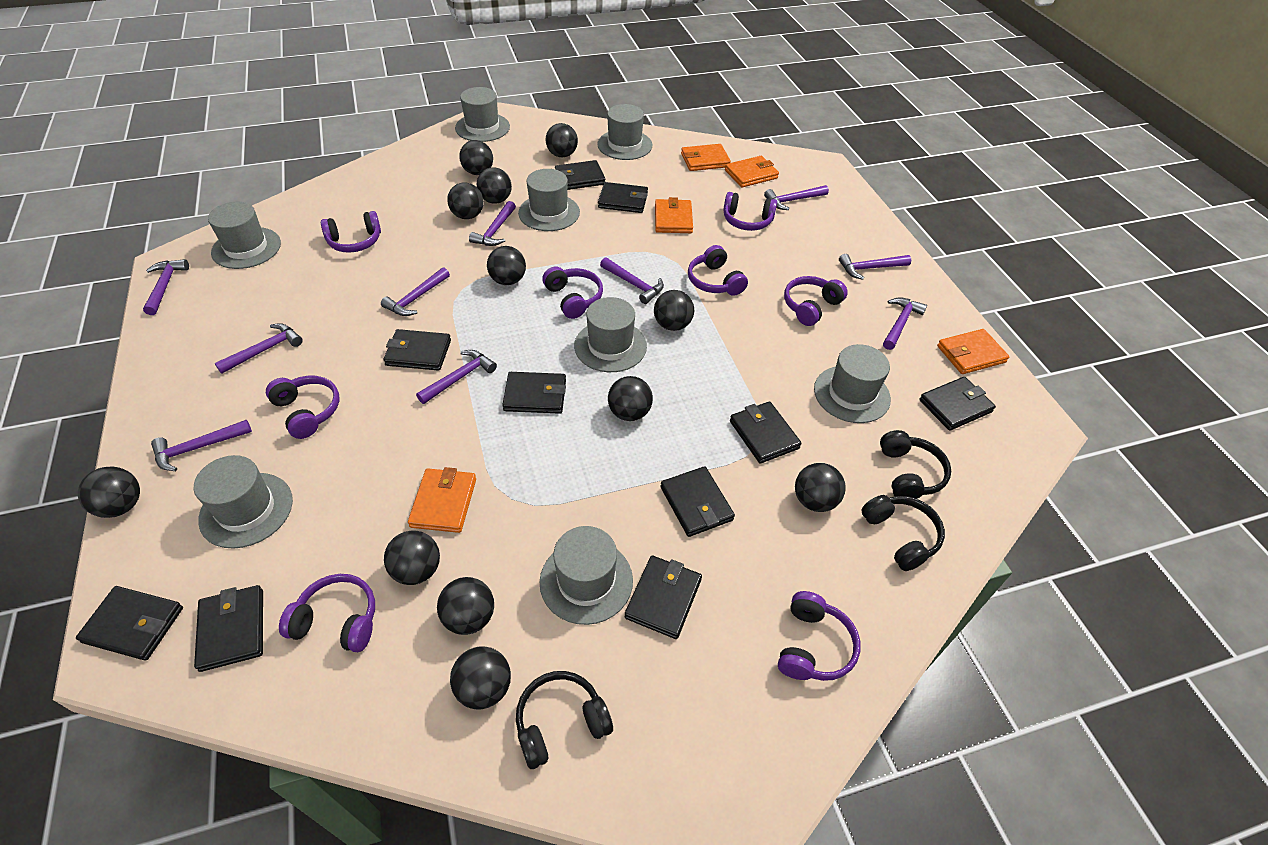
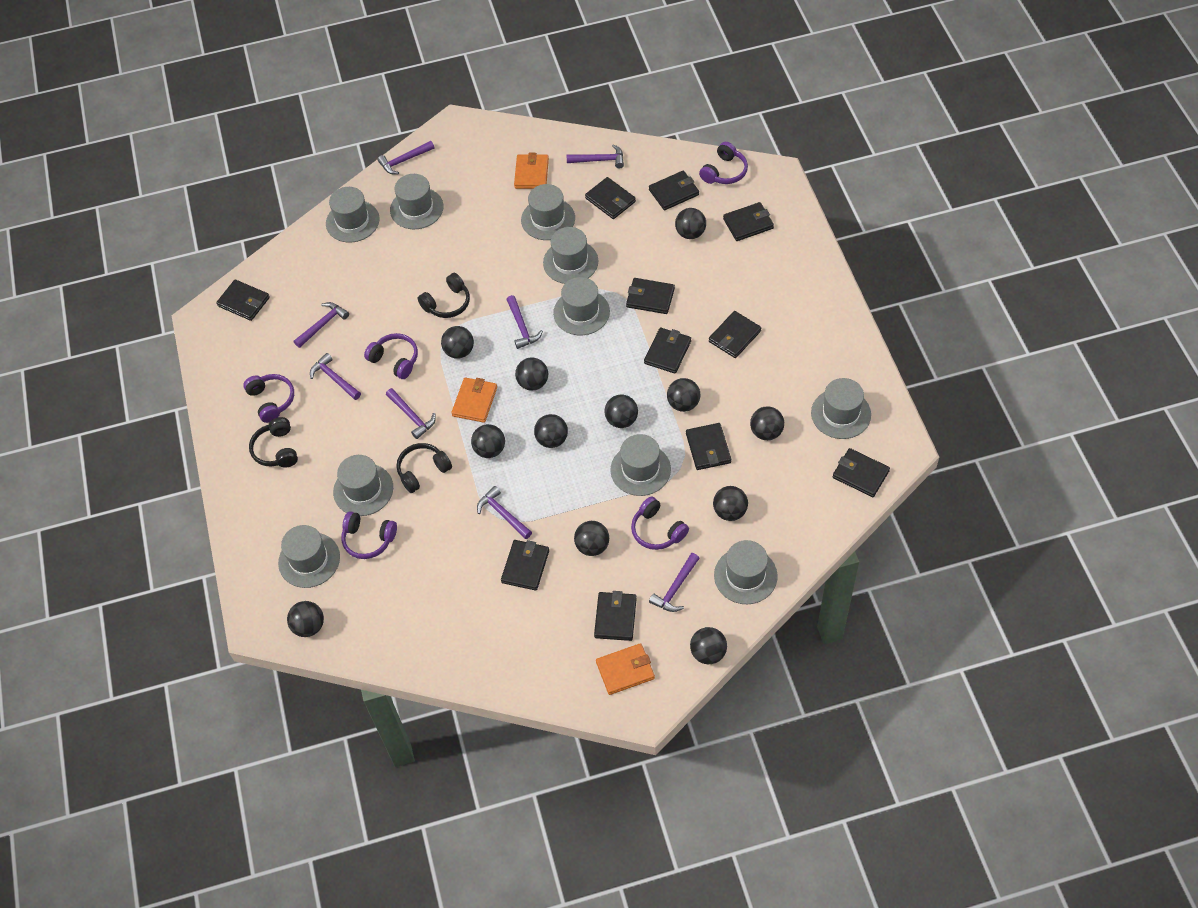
black wallet: 10 -> 11
grey hat: 8 -> 10
orange wallet: 5 -> 3
purple hammer: 10 -> 8
purple headphones: 8 -> 5

